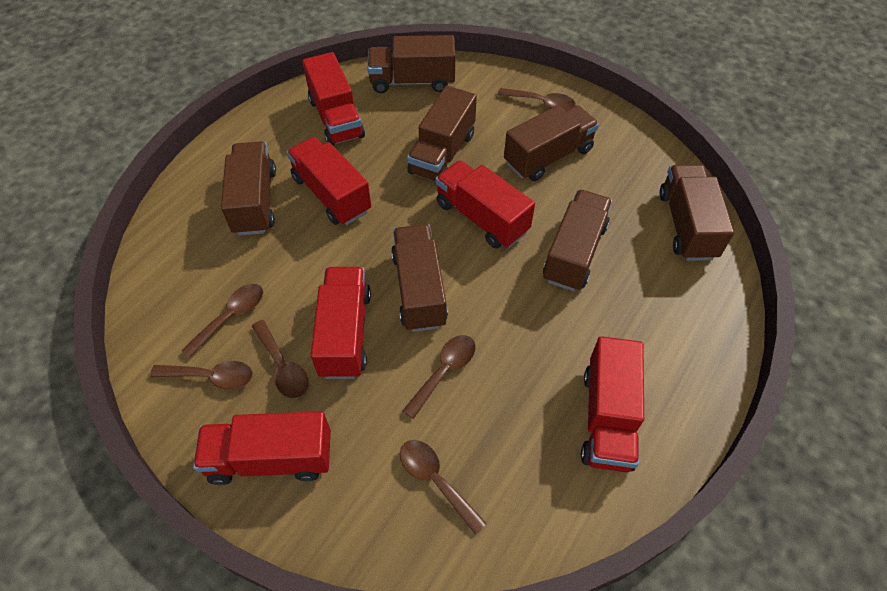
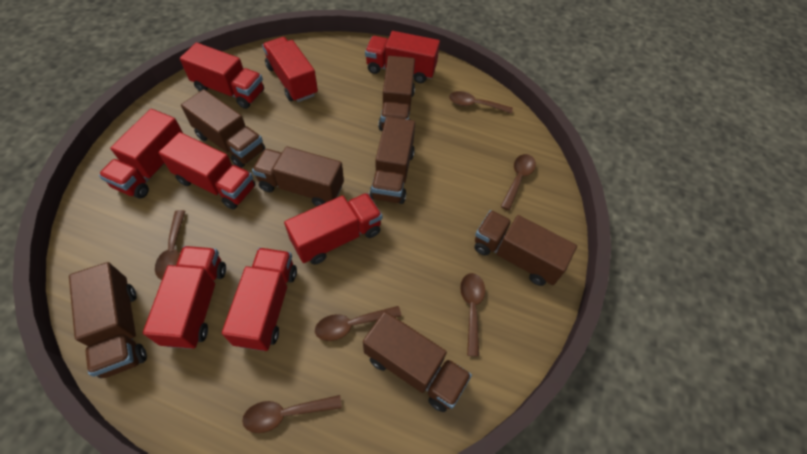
red truck: 6 -> 8

